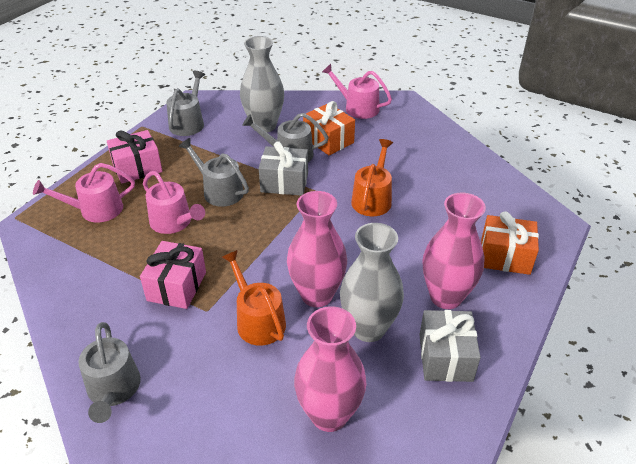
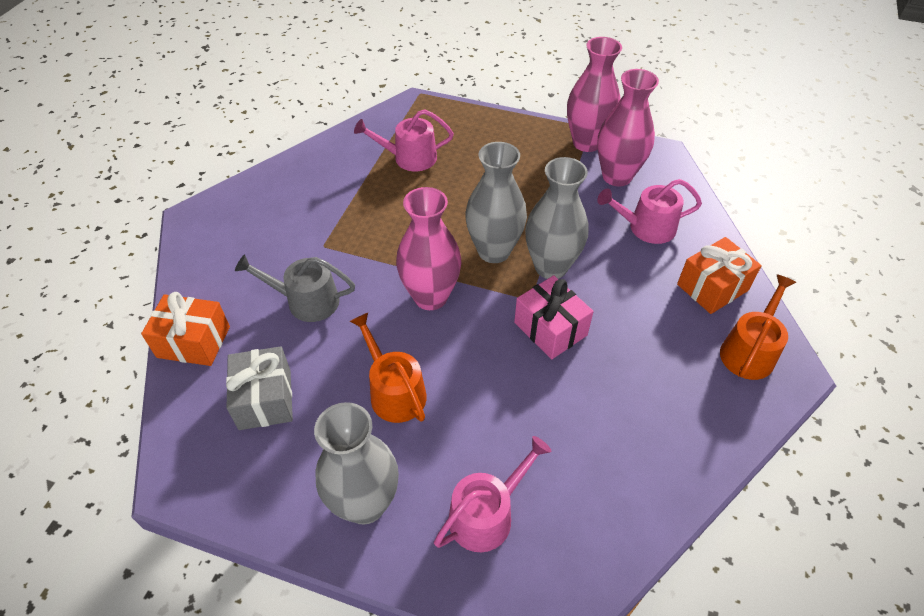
grey gift: 2 -> 1
grey vase: 2 -> 3
grey watering can: 4 -> 1
pink gift: 2 -> 1

